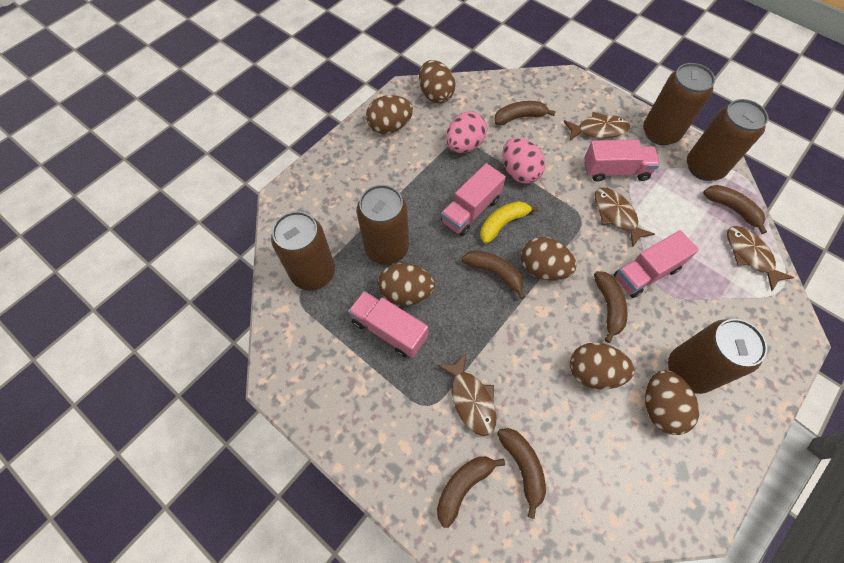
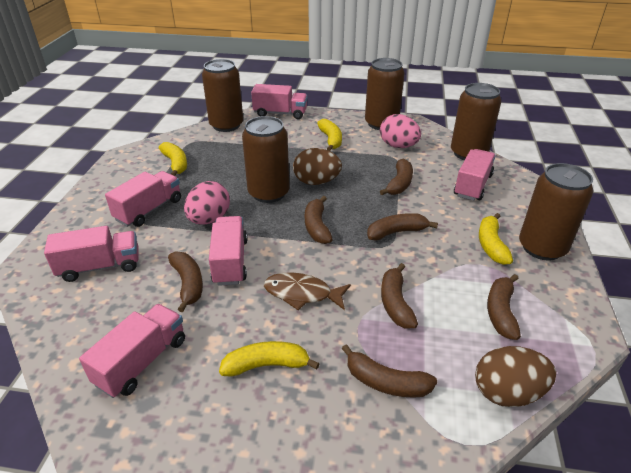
brown banana: 6 -> 7
brown egg: 6 -> 2
brown fish: 4 -> 1
pink truck: 4 -> 6
yellow banana: 1 -> 4

